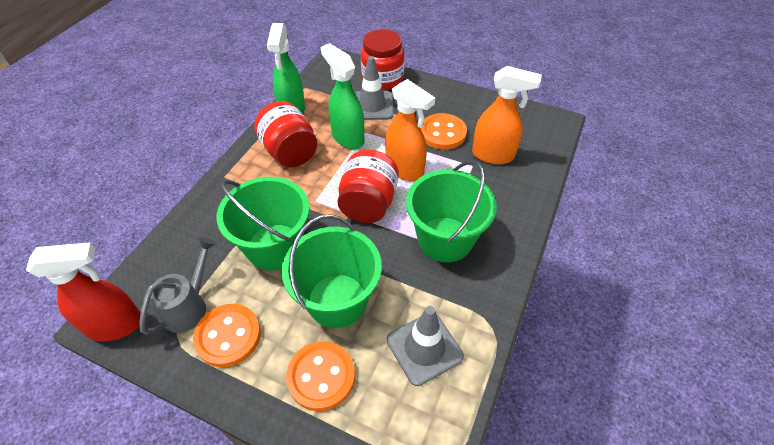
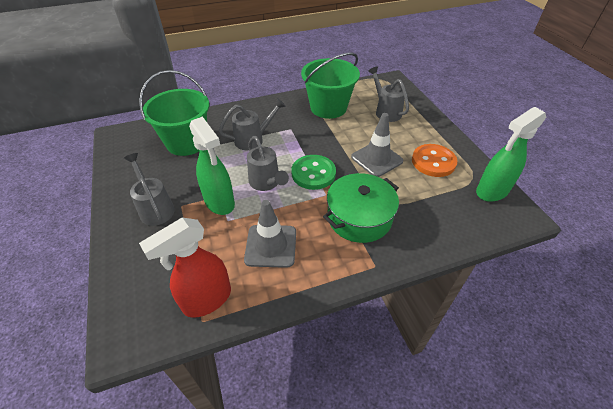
green bucket: 3 -> 2
green button: 0 -> 1
green pot: 0 -> 1
grey watering can: 1 -> 4
orange button: 3 -> 1
orange spray bottle: 2 -> 0
red jar: 3 -> 0

